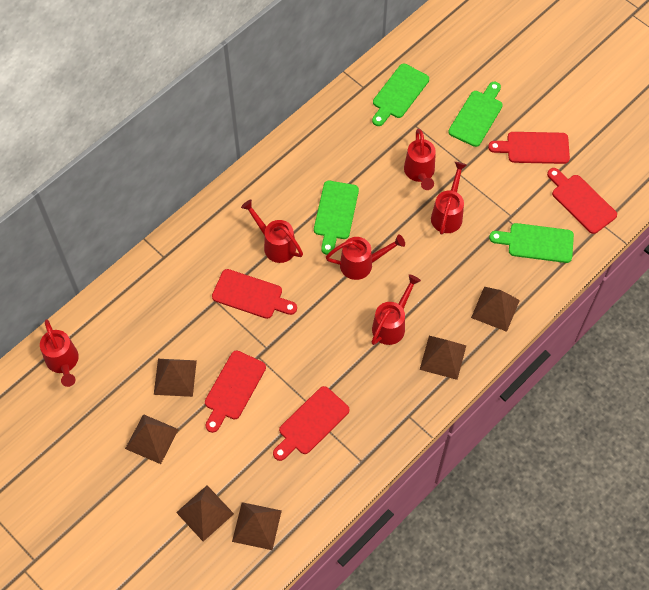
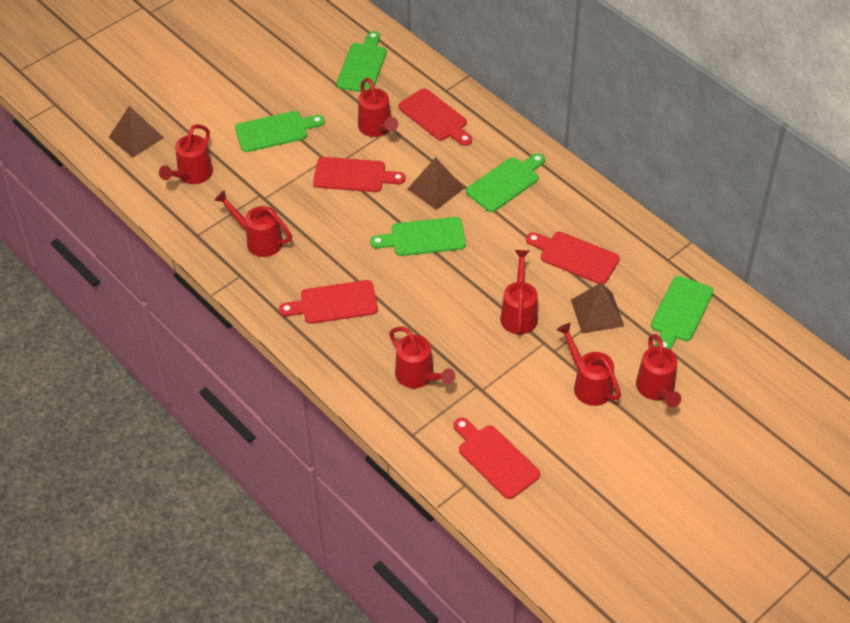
brown pyramid: 6 -> 3
green cutting board: 4 -> 5
red watering can: 6 -> 7

